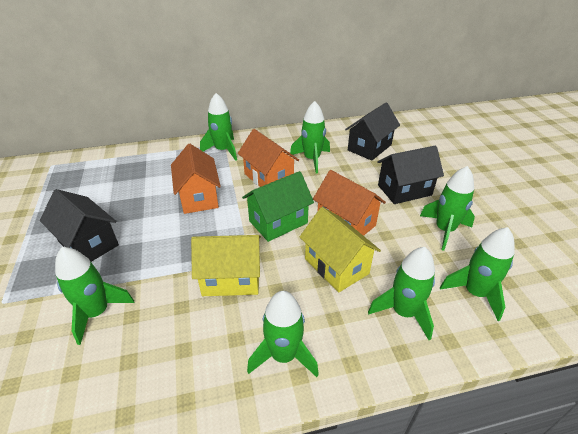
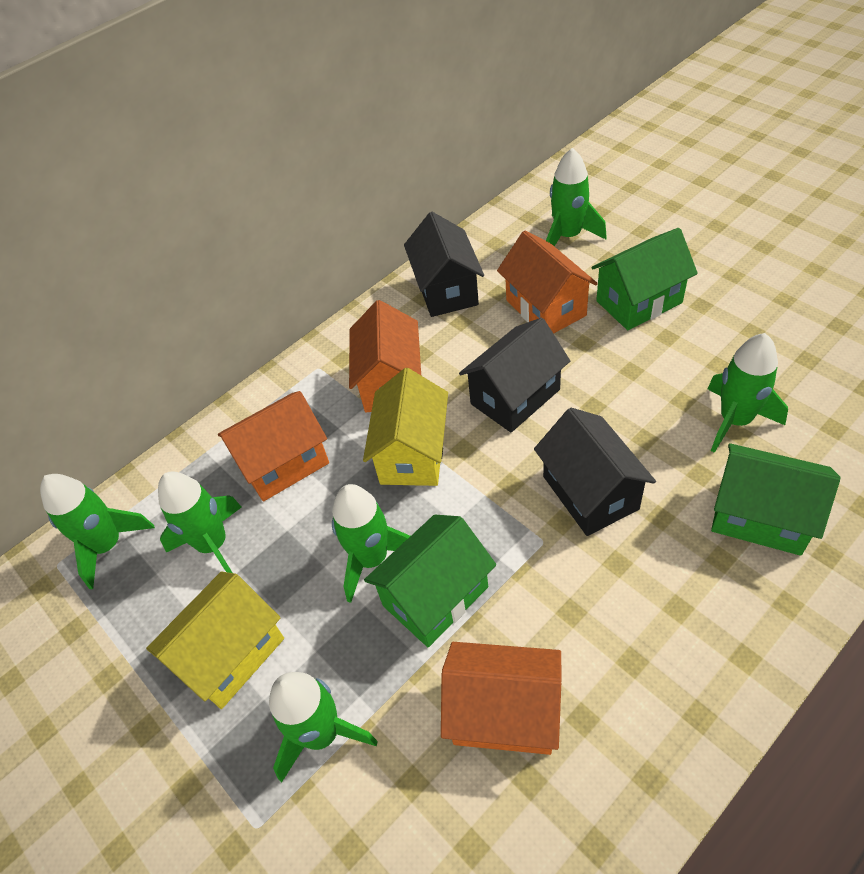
green house: 1 -> 3
green rocket: 7 -> 6
orange house: 3 -> 4

